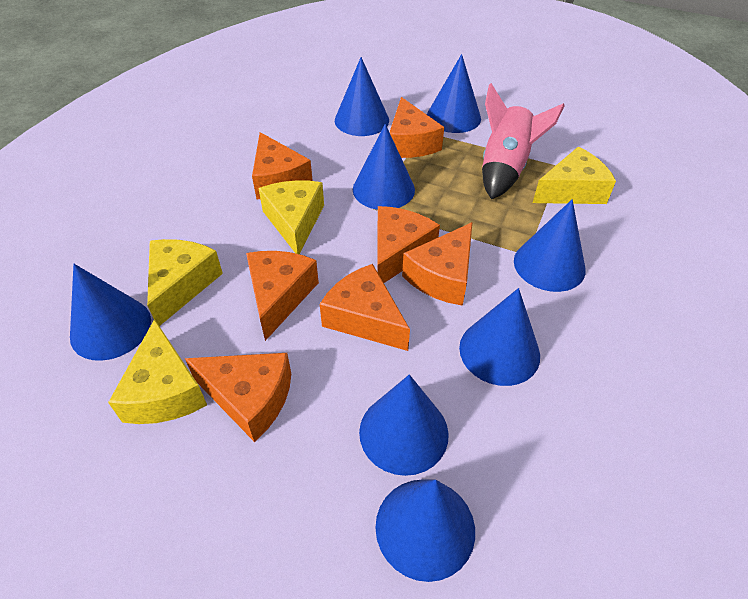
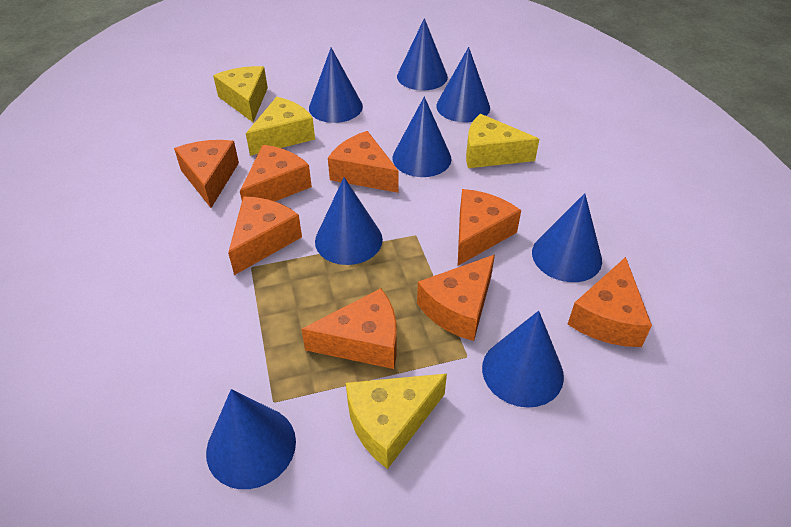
orange cheese: 7 -> 8
pink rocket: 1 -> 0

